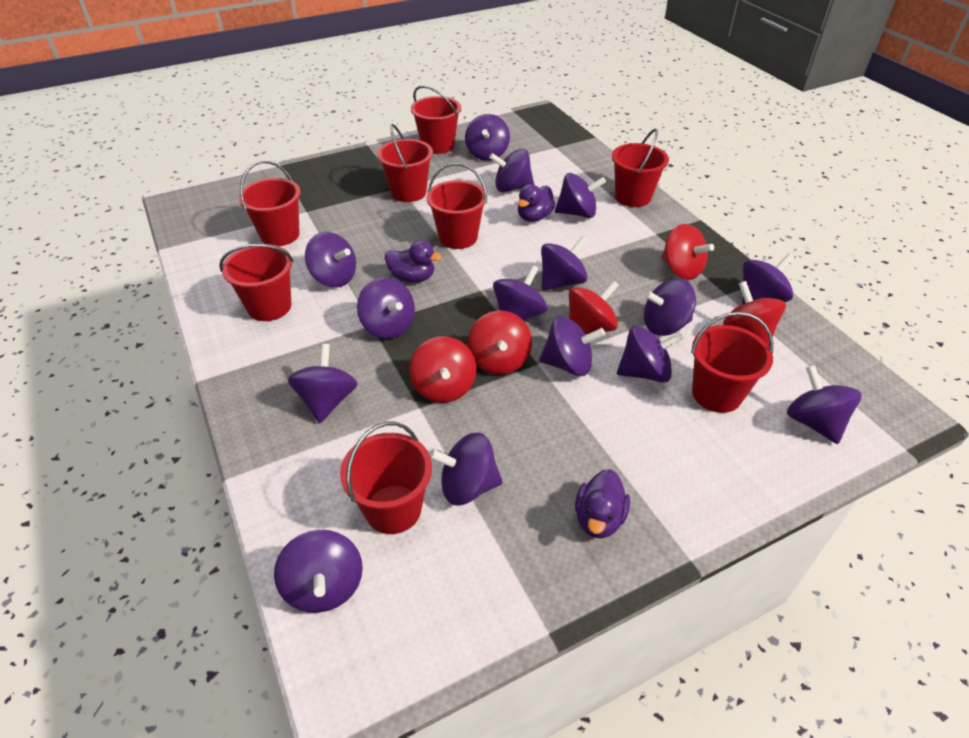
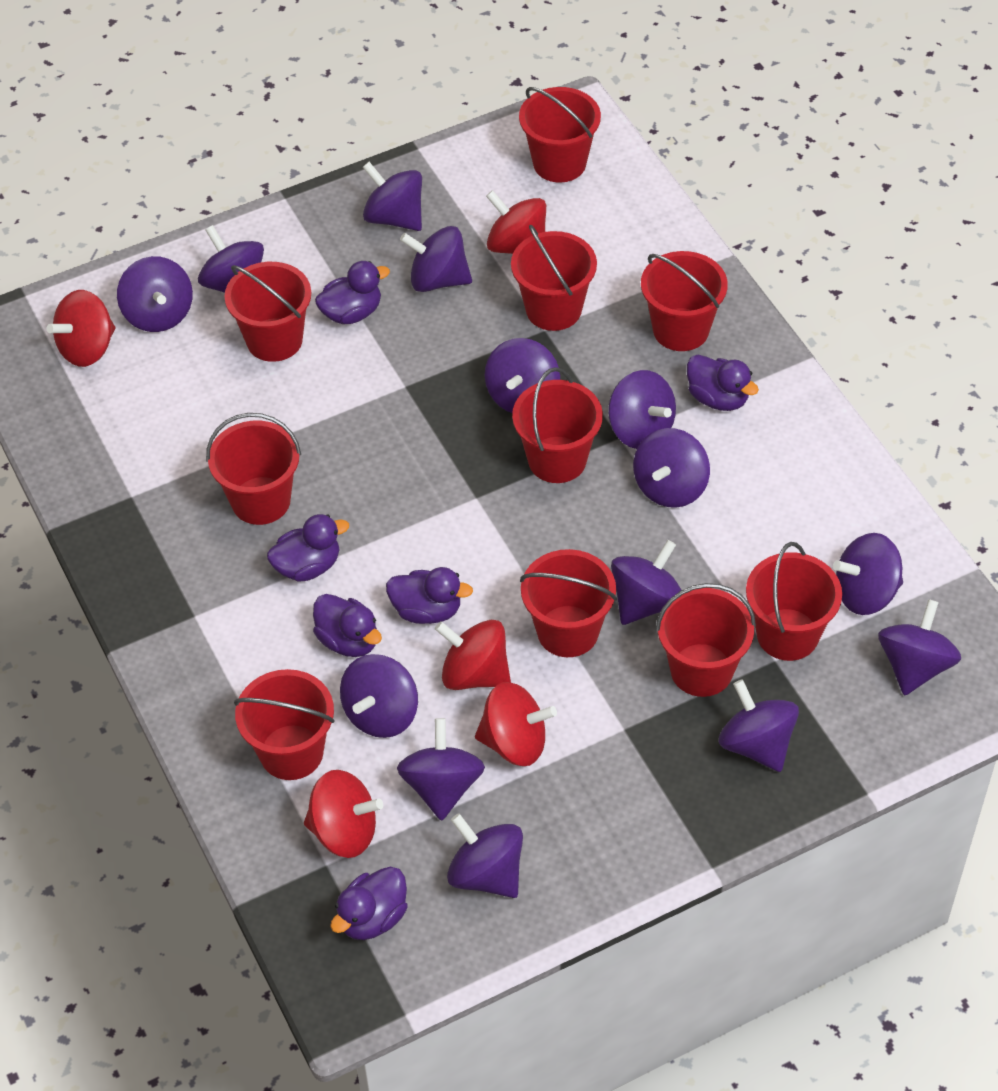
purple duck: 3 -> 6
purple spinning top: 15 -> 14
red bucket: 8 -> 10

